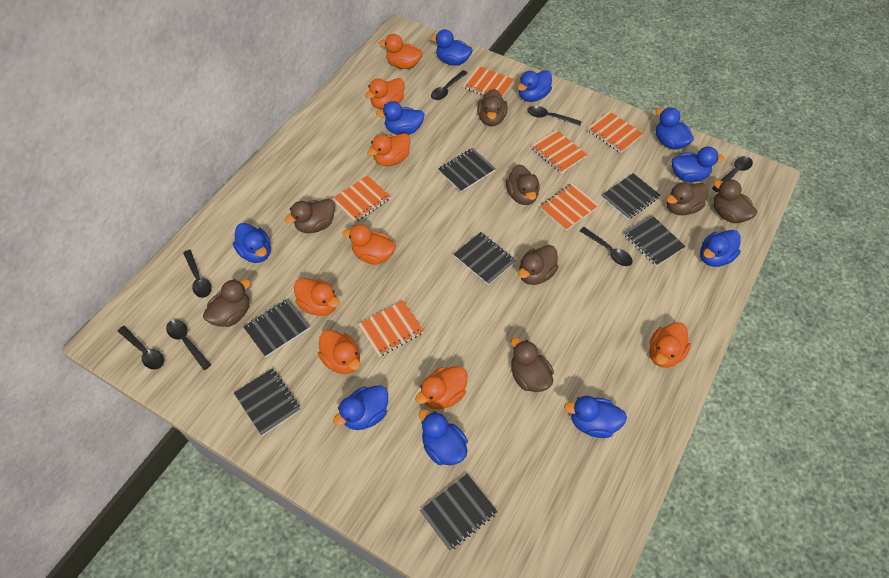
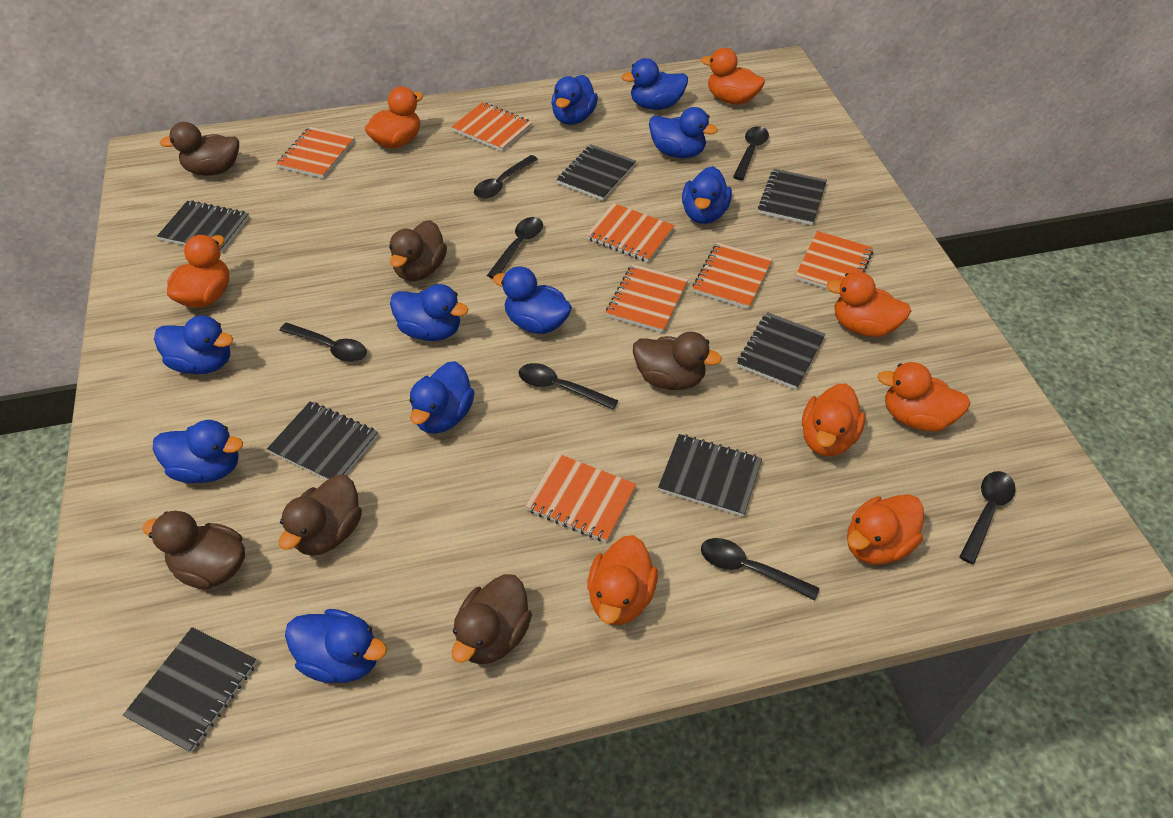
brown duck: 8 -> 6
orange notebook: 6 -> 7

